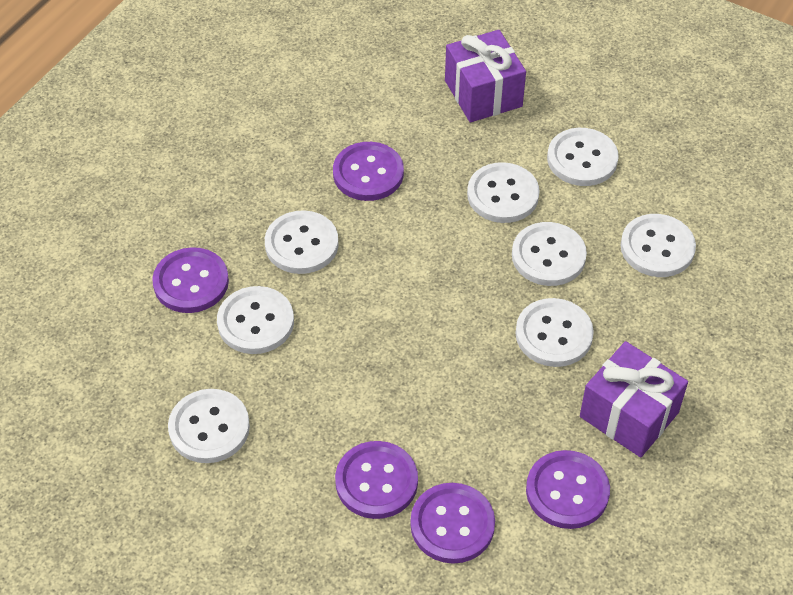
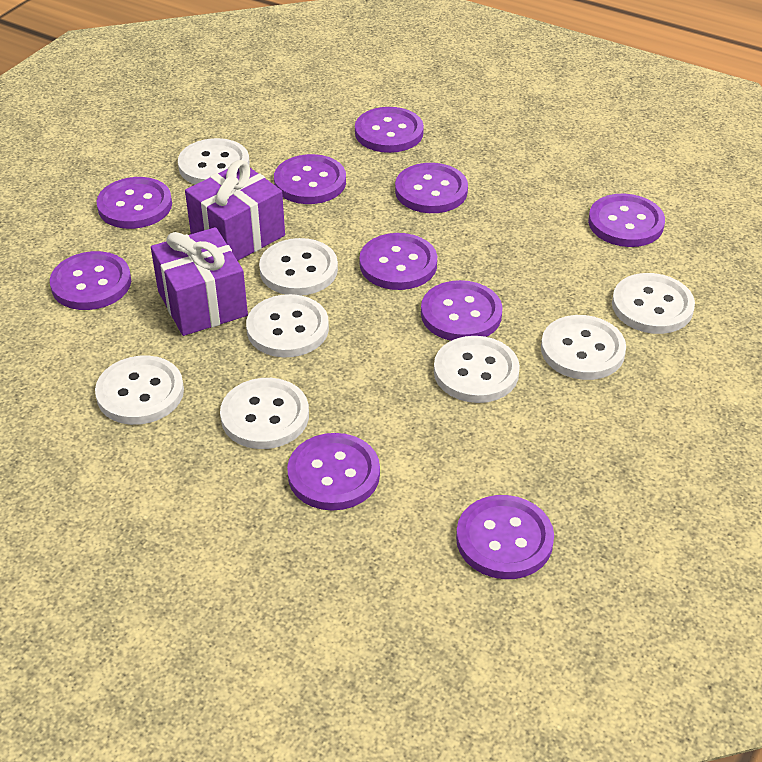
purple button: 5 -> 10

